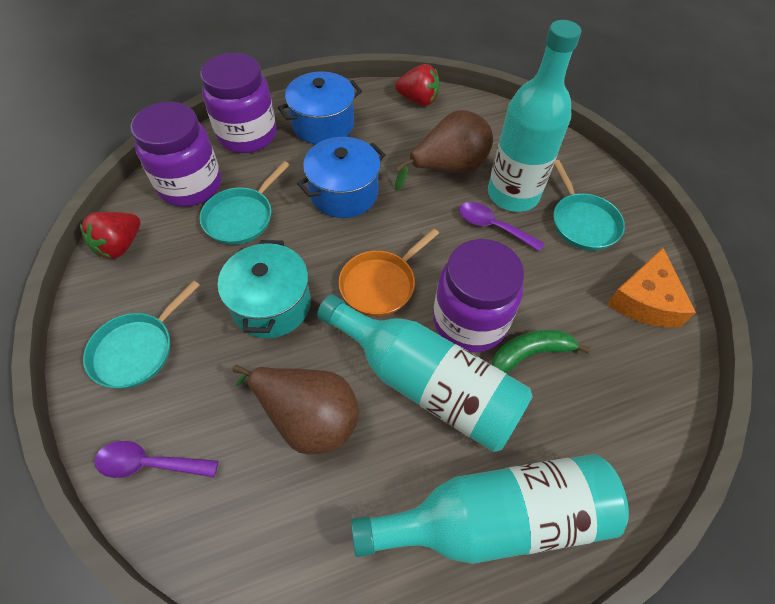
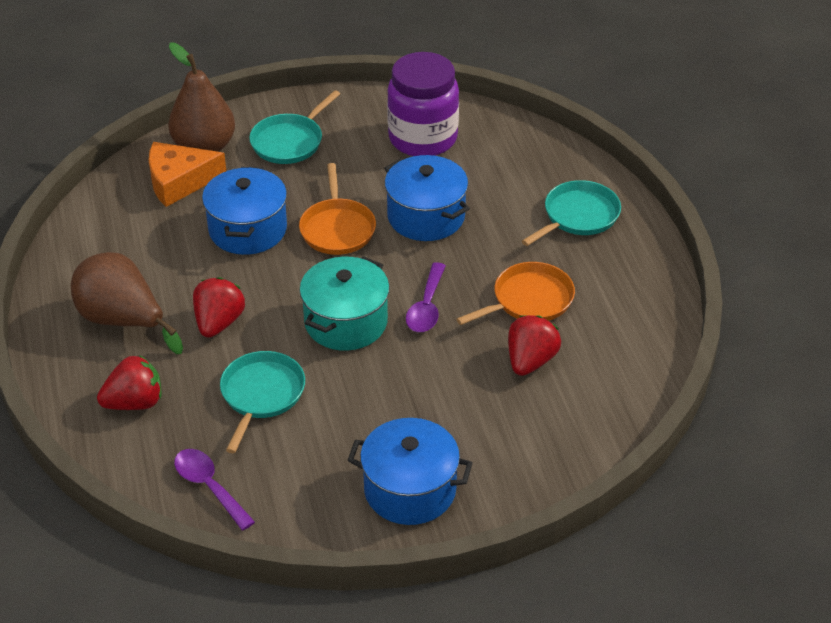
blue pot: 2 -> 3
green banana: 1 -> 0
orange pan: 1 -> 2
purple jar: 3 -> 1
red strawberry: 2 -> 3
turquoise bottle: 3 -> 0

